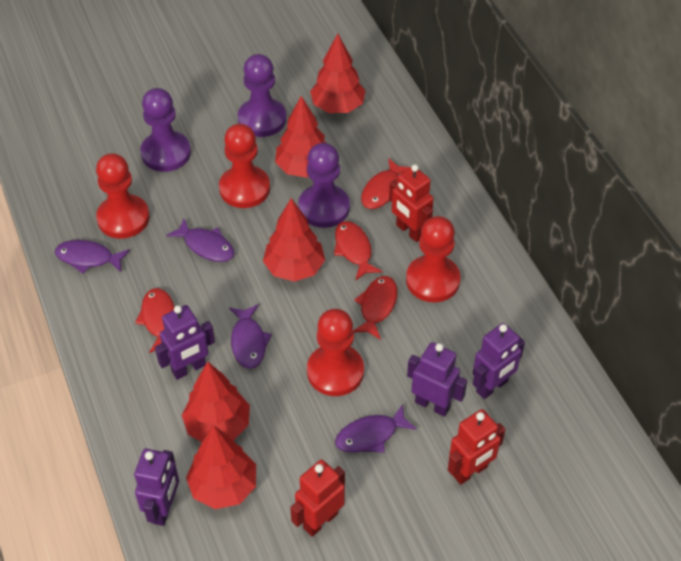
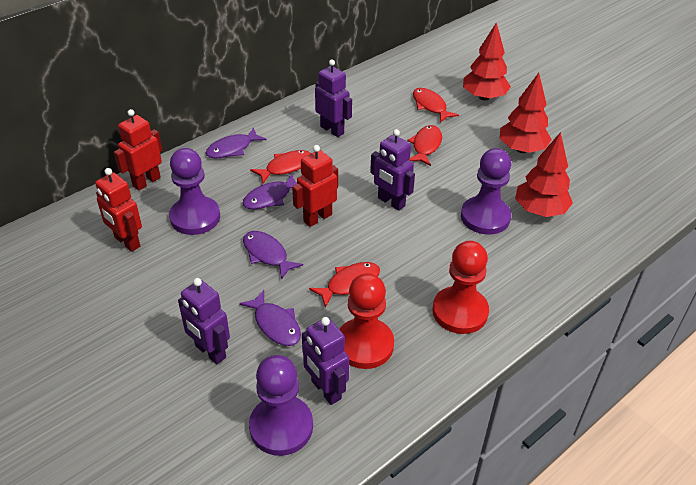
red pawn: 4 -> 2
red tree: 5 -> 3

